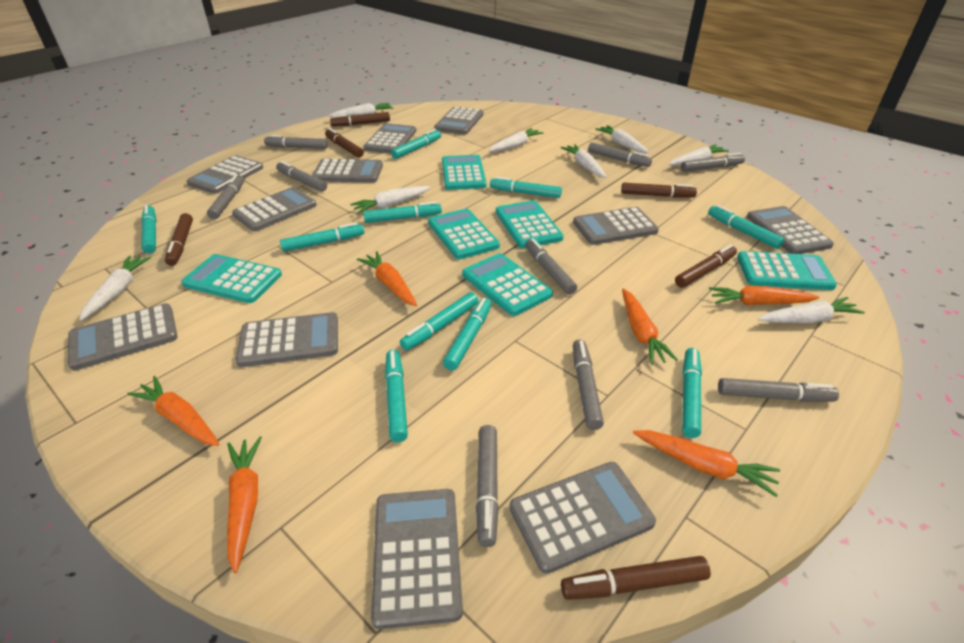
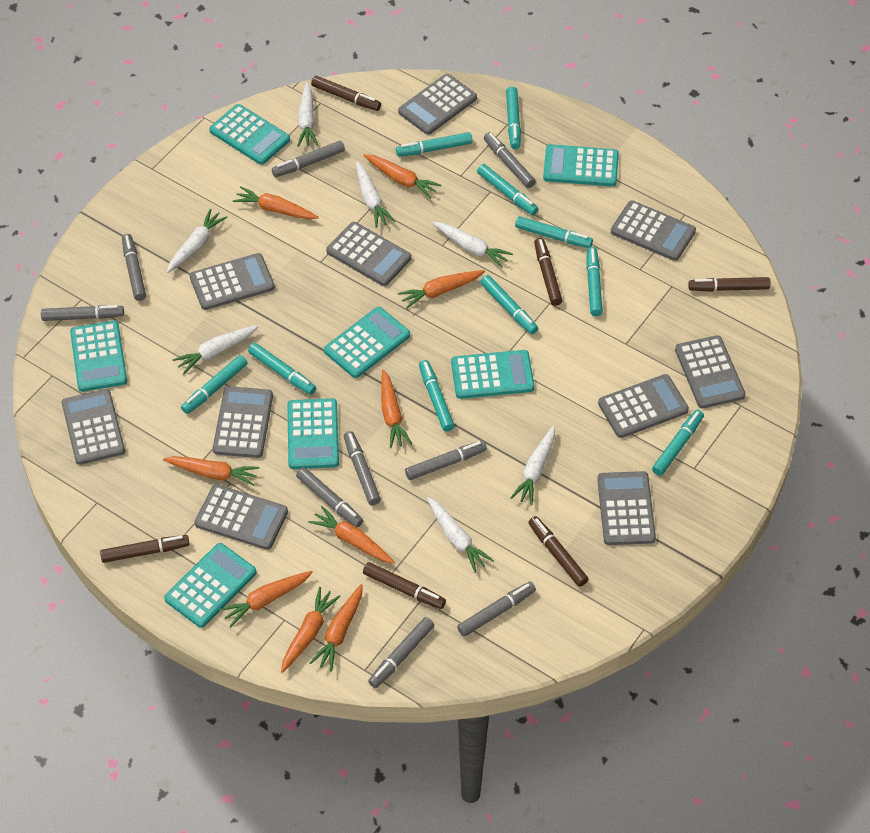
grey calculator: 11 -> 10
orange carrot: 6 -> 9
turquoise calculator: 6 -> 7
white carrot: 8 -> 7

